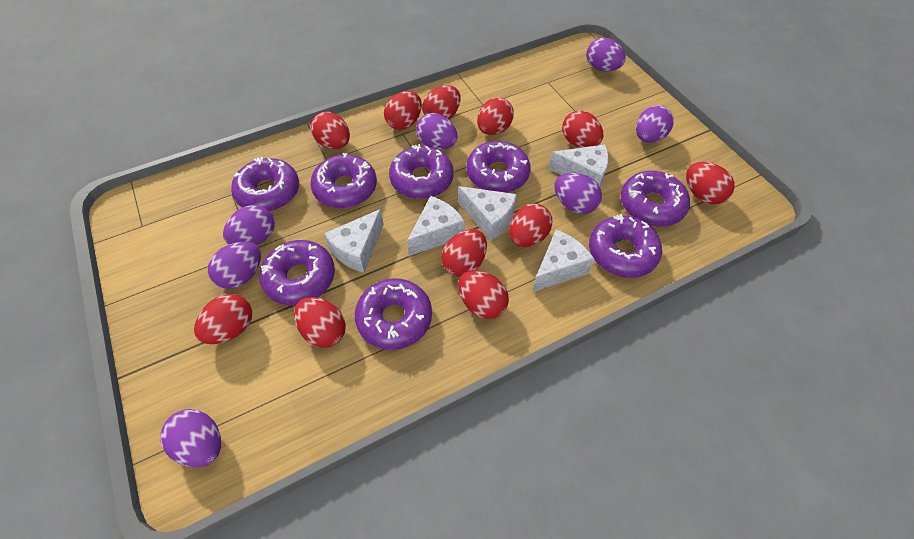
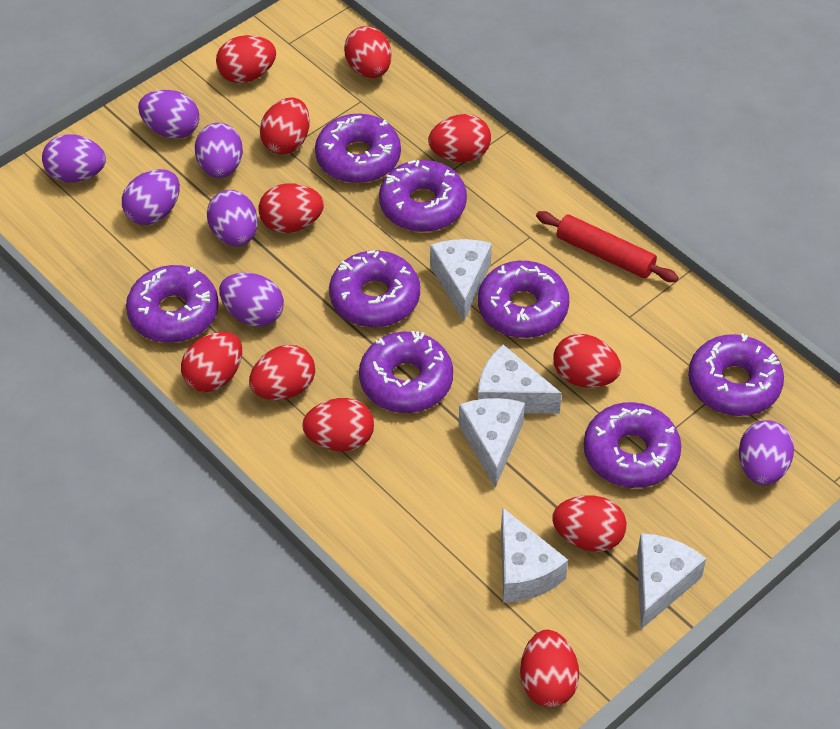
red rolling pin: 0 -> 1

